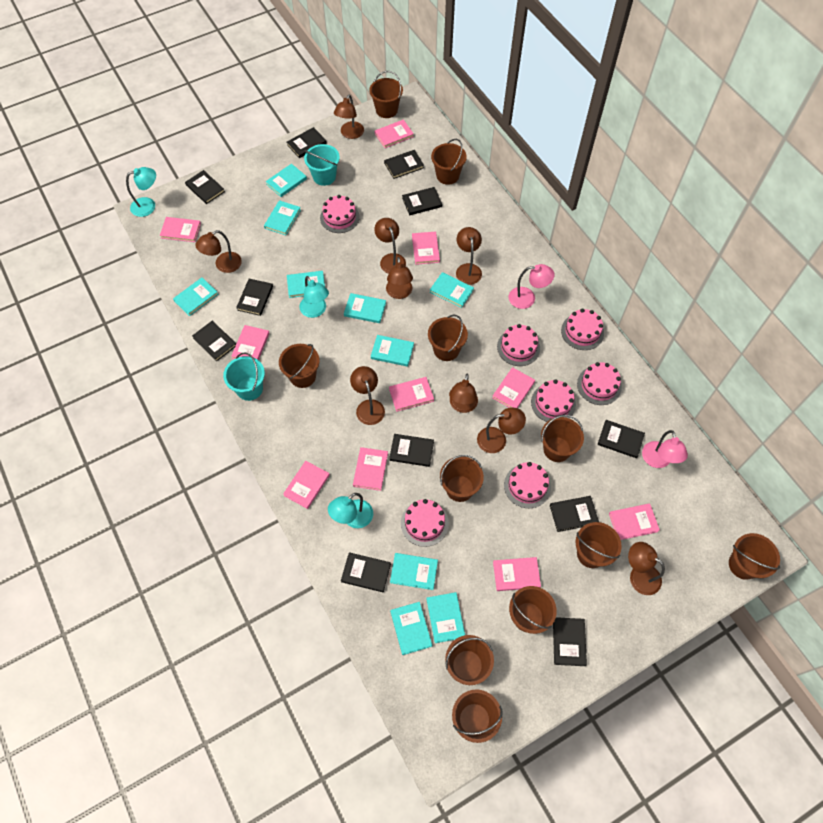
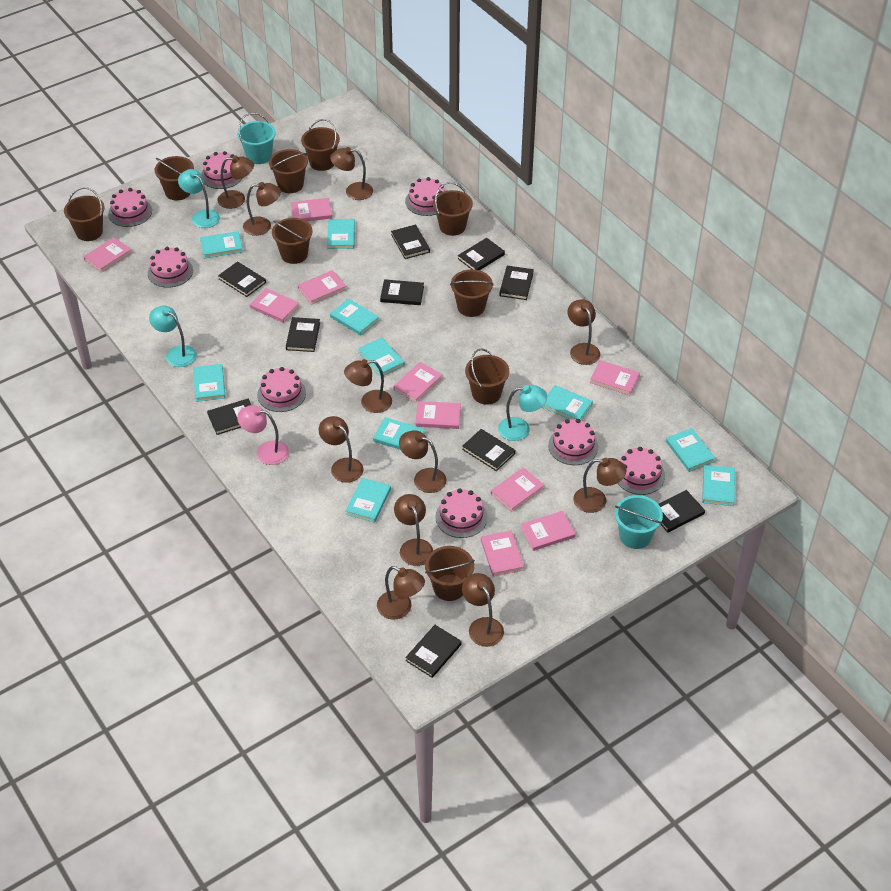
black book: 11 -> 10
brown bucket: 11 -> 9
brown lamp: 9 -> 11
pink cake: 7 -> 8
pink lamp: 2 -> 1

